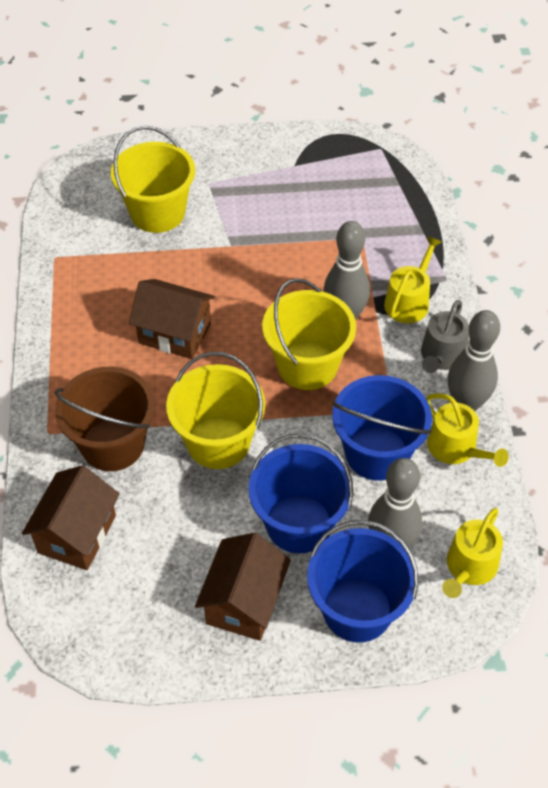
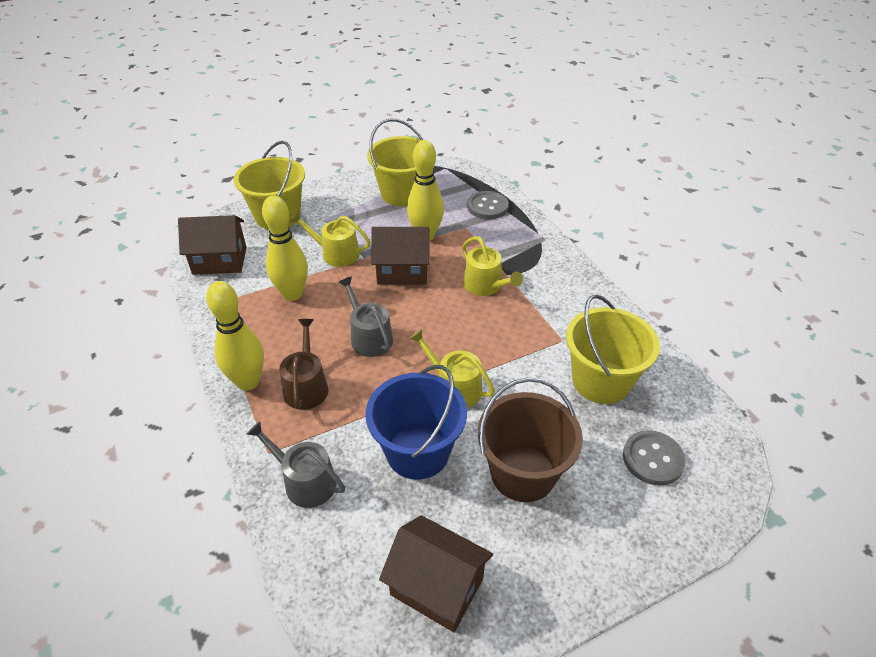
blue bucket: 3 -> 1
brown watering can: 0 -> 1
grey bowling pin: 3 -> 0
grey button: 0 -> 2
grey watering can: 1 -> 2
yellow bowling pin: 0 -> 3

